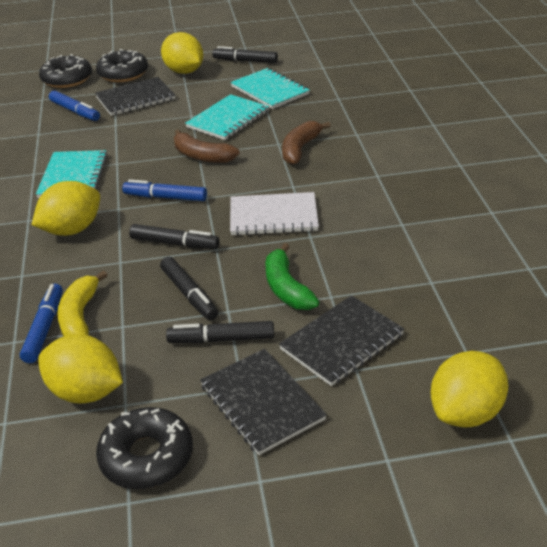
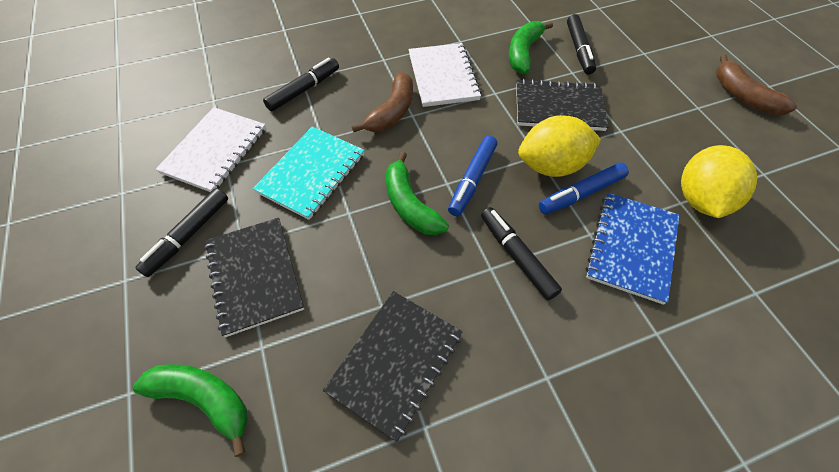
black donut: 3 -> 0
blue marker: 3 -> 2
blue notebook: 0 -> 1
green banana: 1 -> 3
turquoise notebook: 3 -> 1
white notebook: 1 -> 2
yellow banana: 1 -> 0
yellow lemon: 4 -> 2

